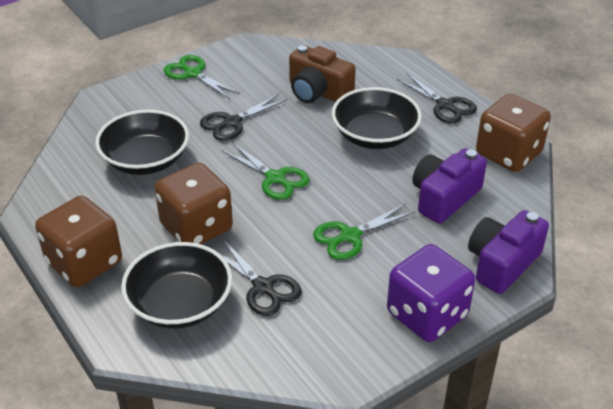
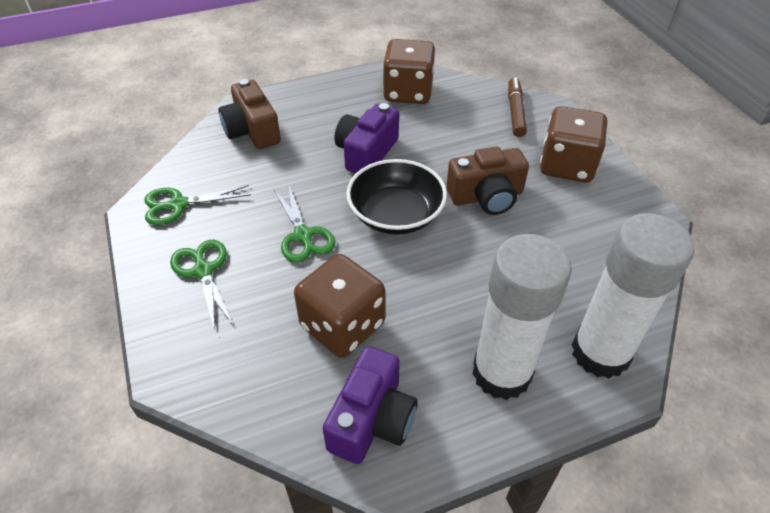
black bowl: 3 -> 1
black scissors: 3 -> 0
brown camera: 1 -> 2
brown marker: 0 -> 1
purple dice: 1 -> 0
white glue stick: 0 -> 2

